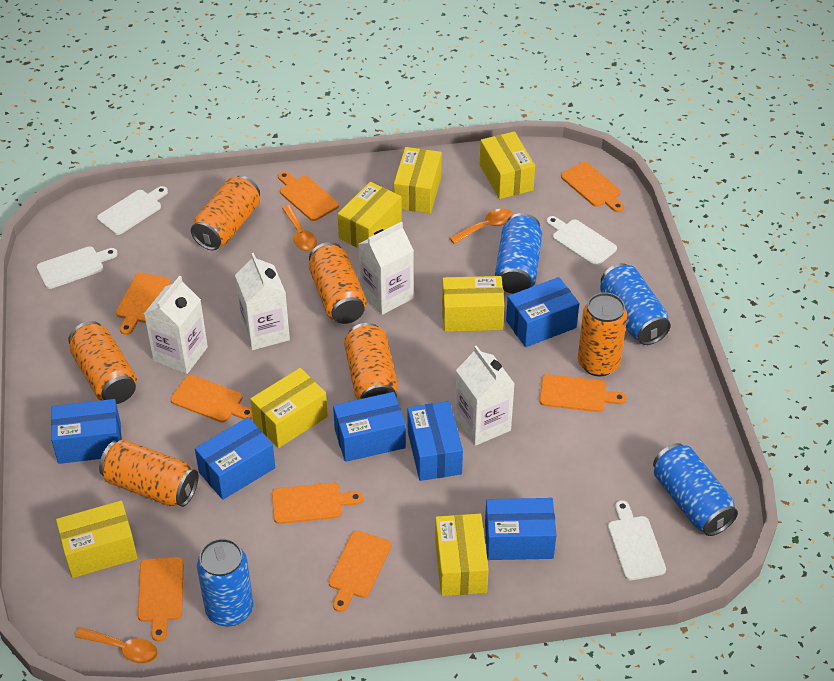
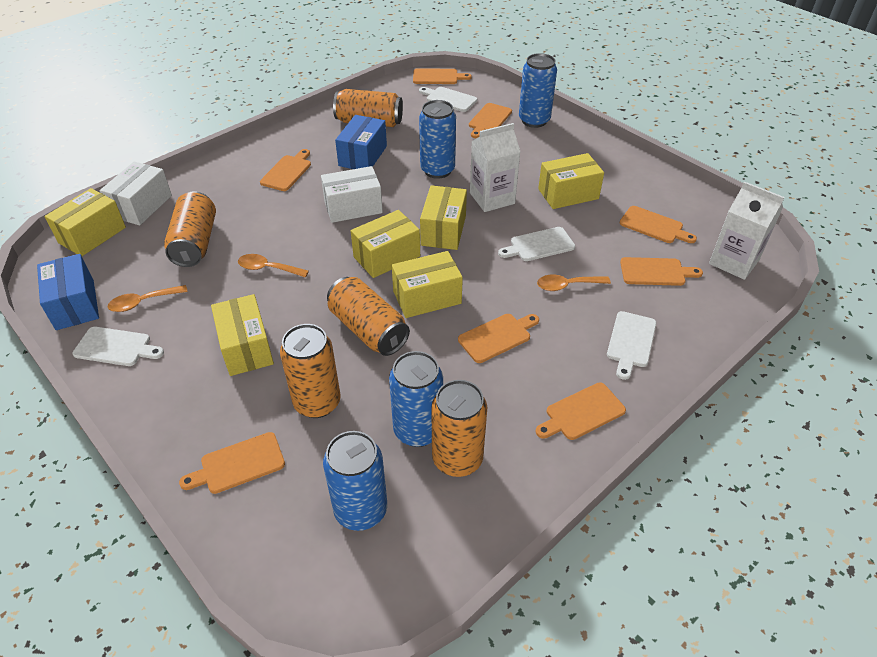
blue box: 6 -> 2
orange can: 6 -> 5
white box: 0 -> 2
white carton: 4 -> 2
yellow box: 7 -> 6

